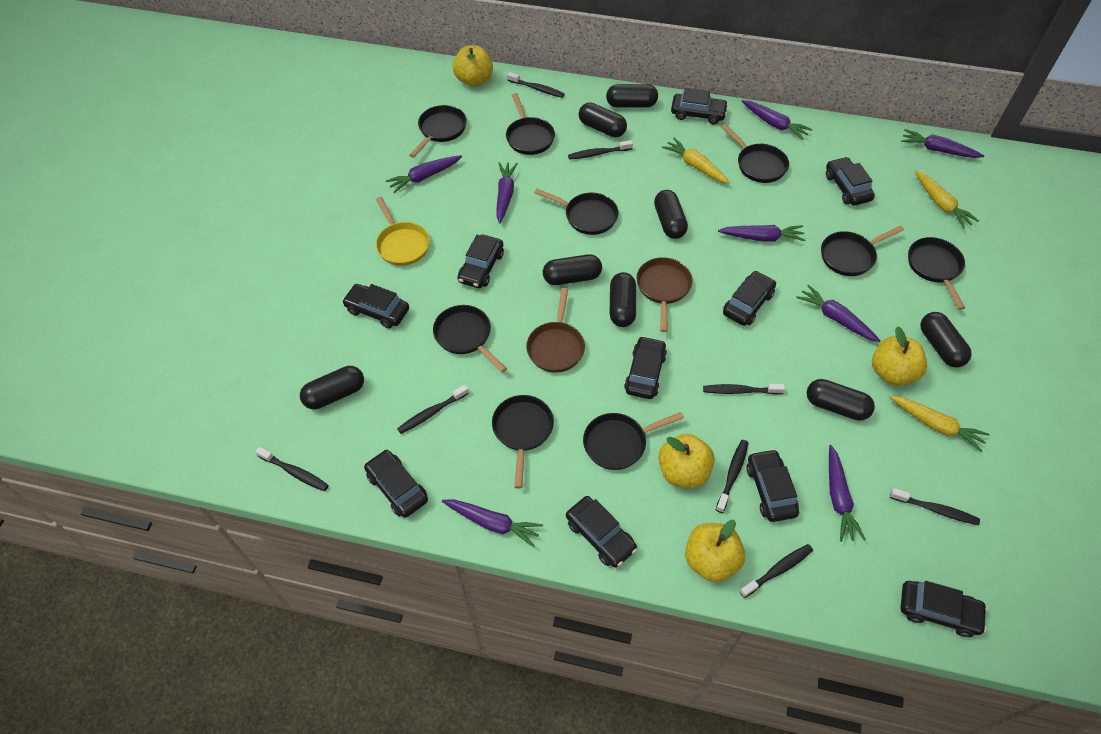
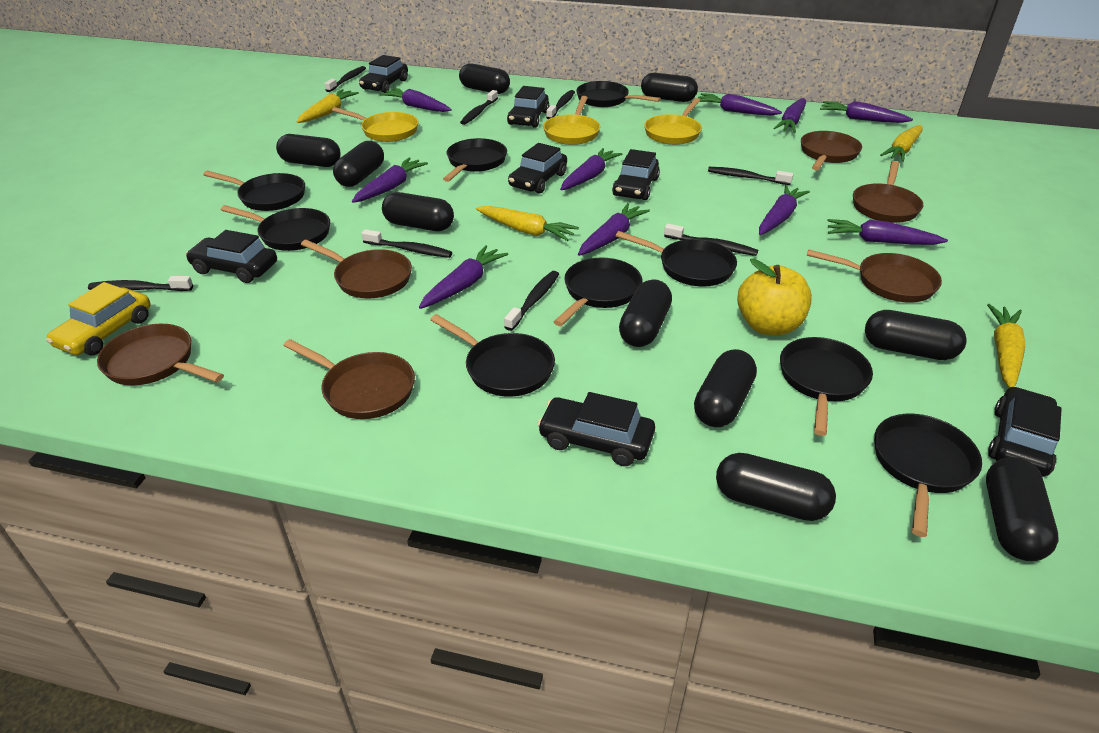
black capsule: 8 -> 10
black car: 10 -> 7
brown pan: 2 -> 6
purple carrot: 8 -> 10
yellow apple: 4 -> 1
yellow car: 0 -> 1
yellow carrot: 3 -> 4
yellow pan: 1 -> 3

